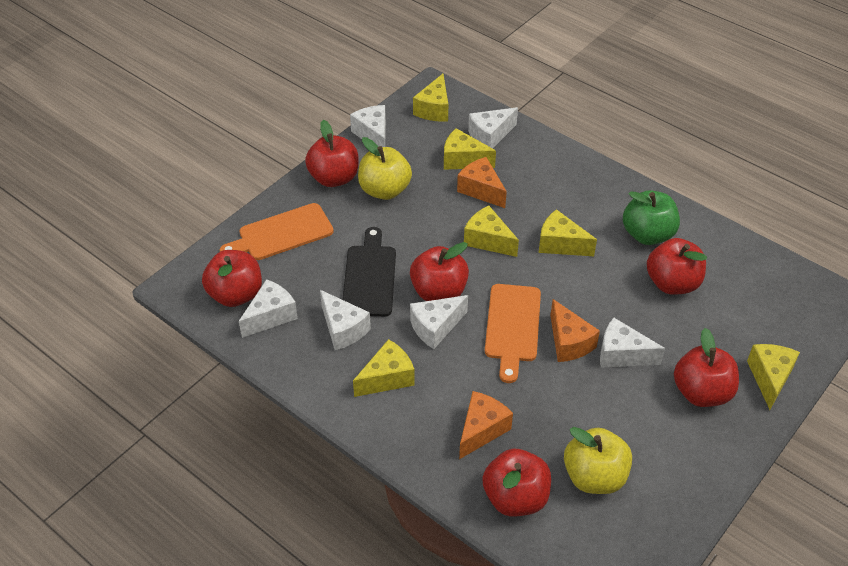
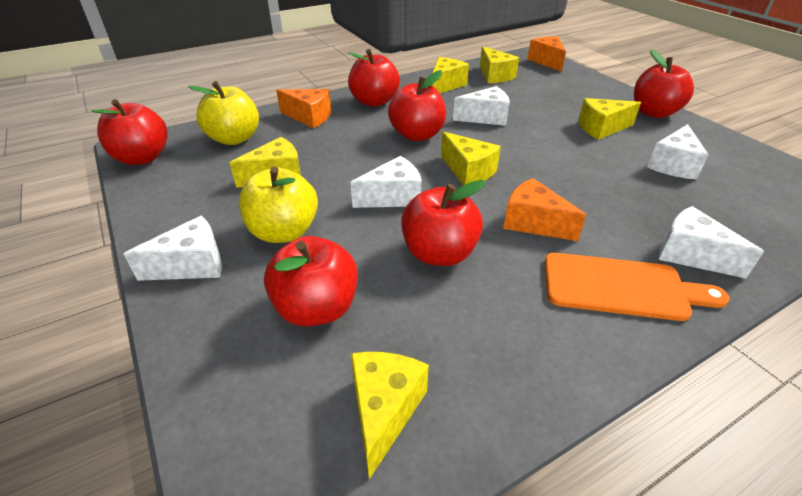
black cutting board: 1 -> 0
green apple: 1 -> 0
orange cutting board: 2 -> 1
white cheese: 6 -> 5

